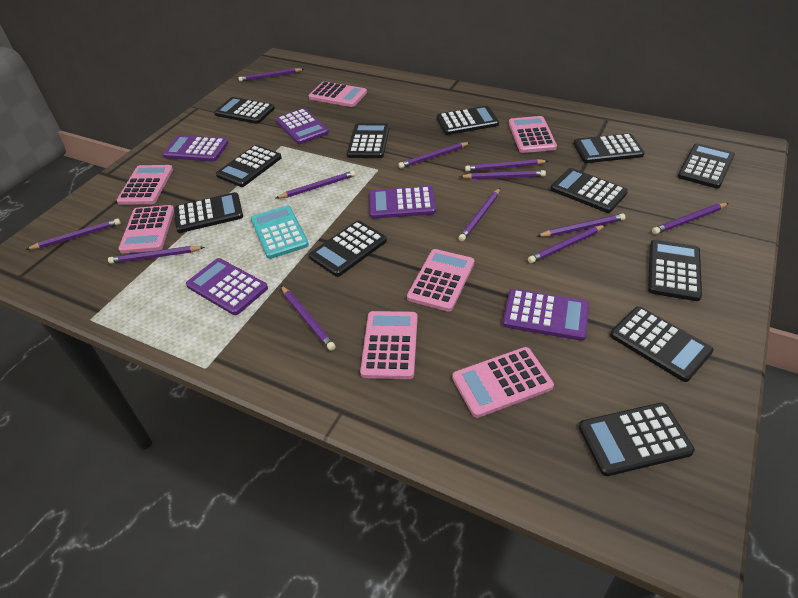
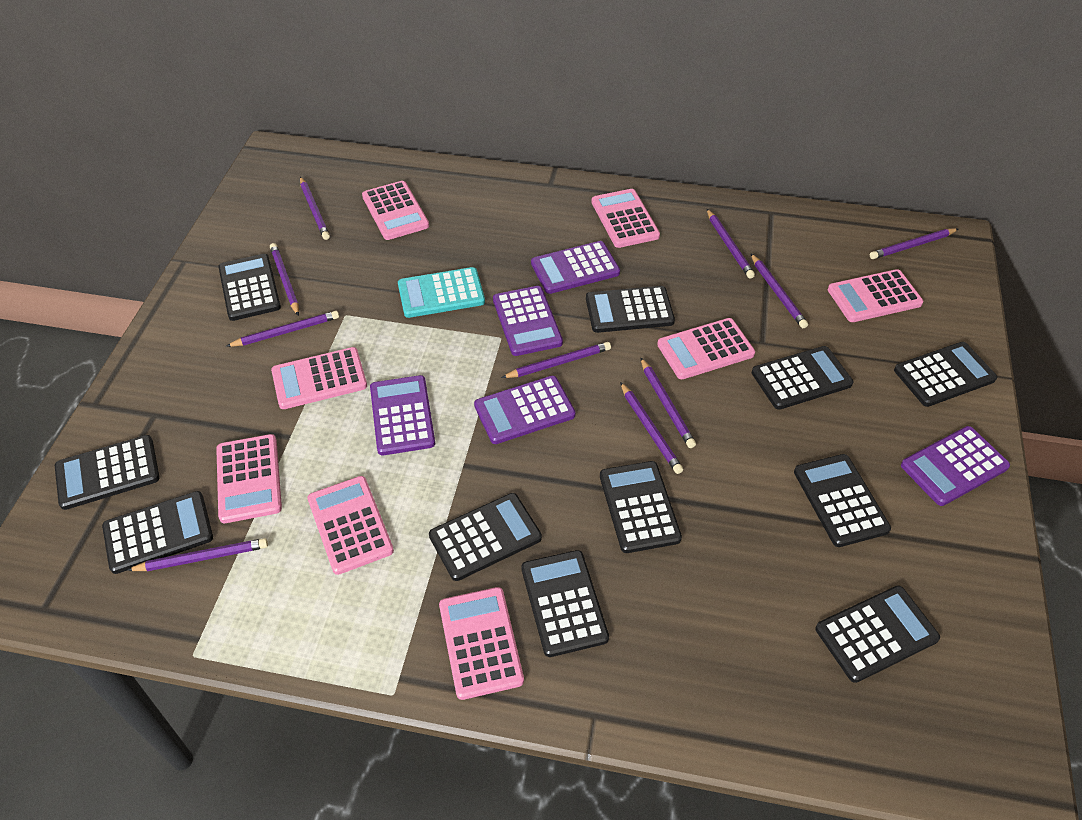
black calculator: 12 -> 11
pink calculator: 7 -> 8
purple pencil: 12 -> 10

